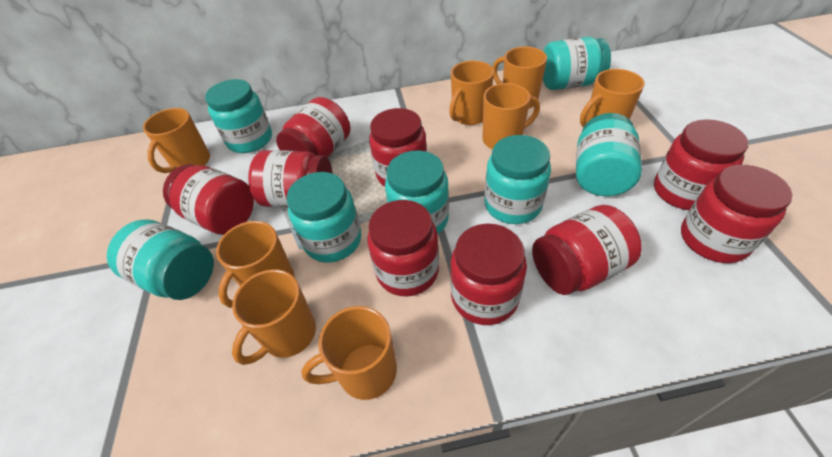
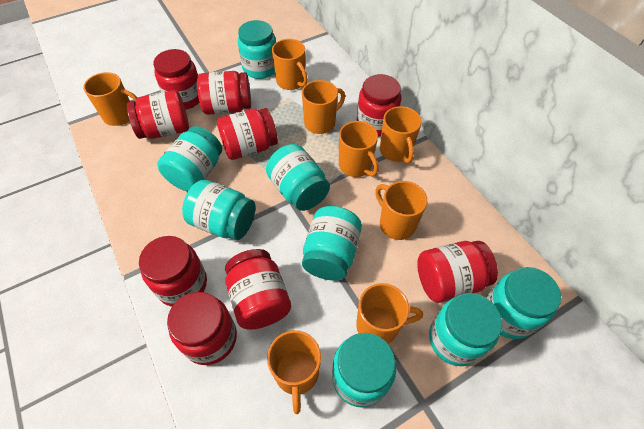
turquoise jar: 7 -> 8

